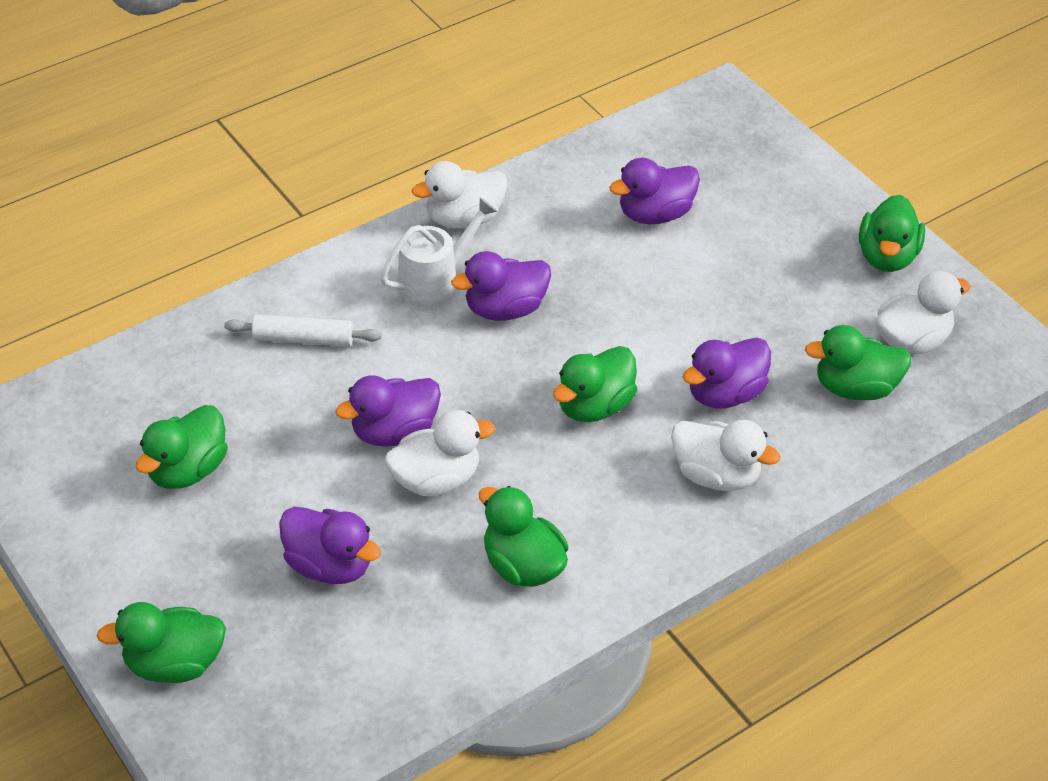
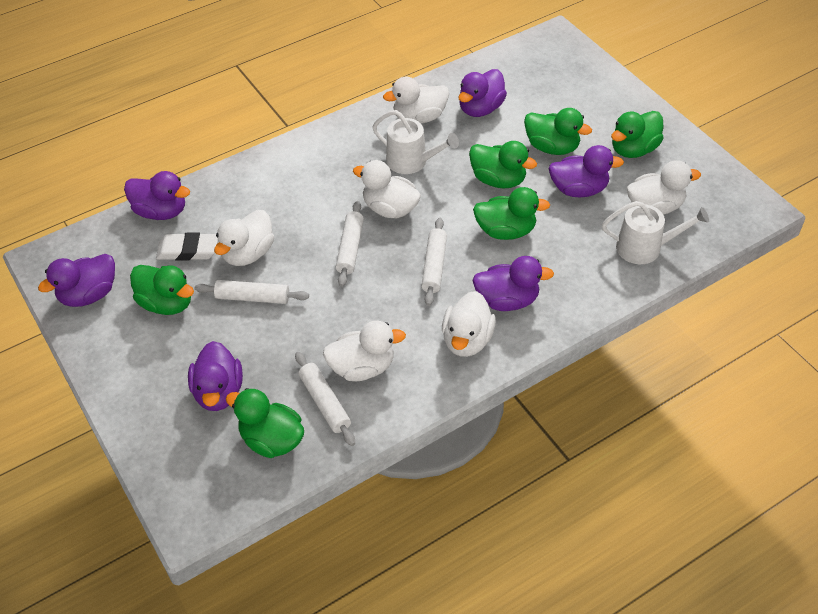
purple duck: 5 -> 6
white duck: 4 -> 6
white eraser: 0 -> 1
white rolling pin: 1 -> 4
white watering can: 1 -> 2

